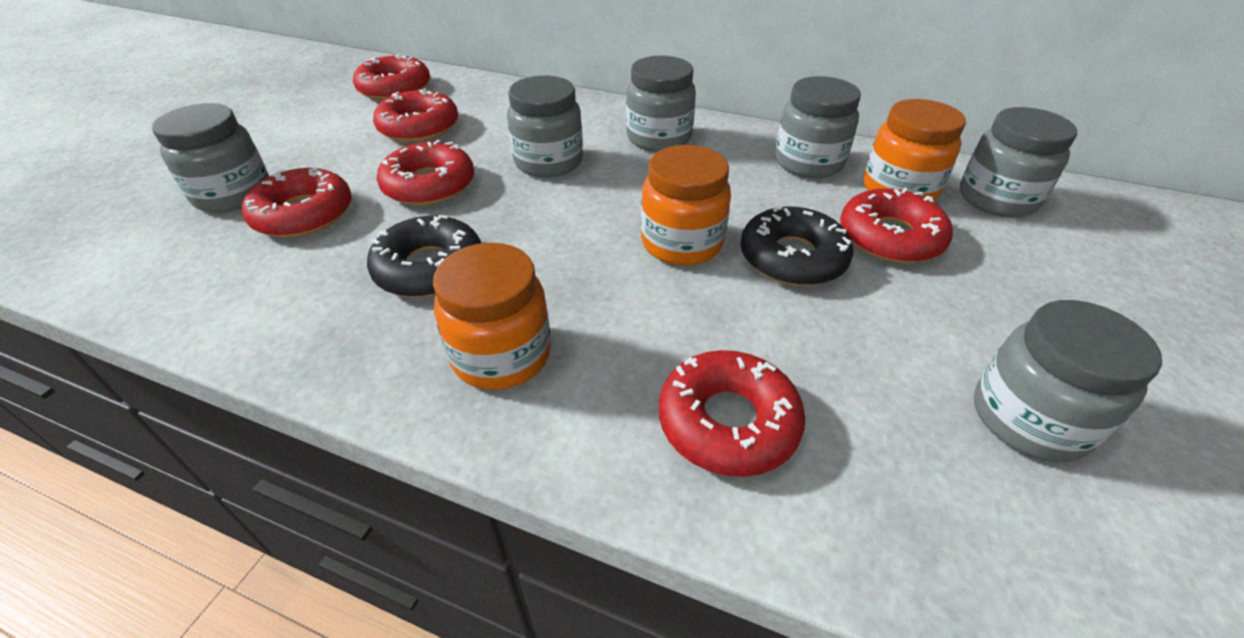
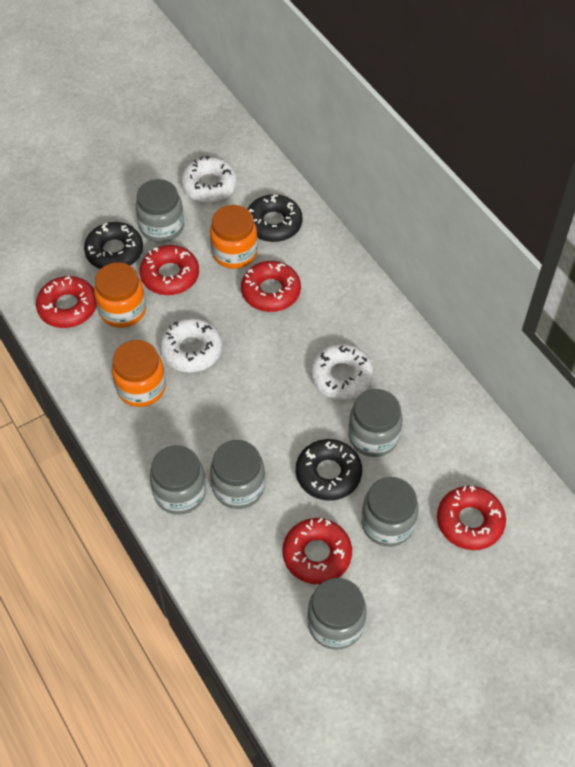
black donut: 2 -> 3
red donut: 6 -> 5
white donut: 0 -> 3

